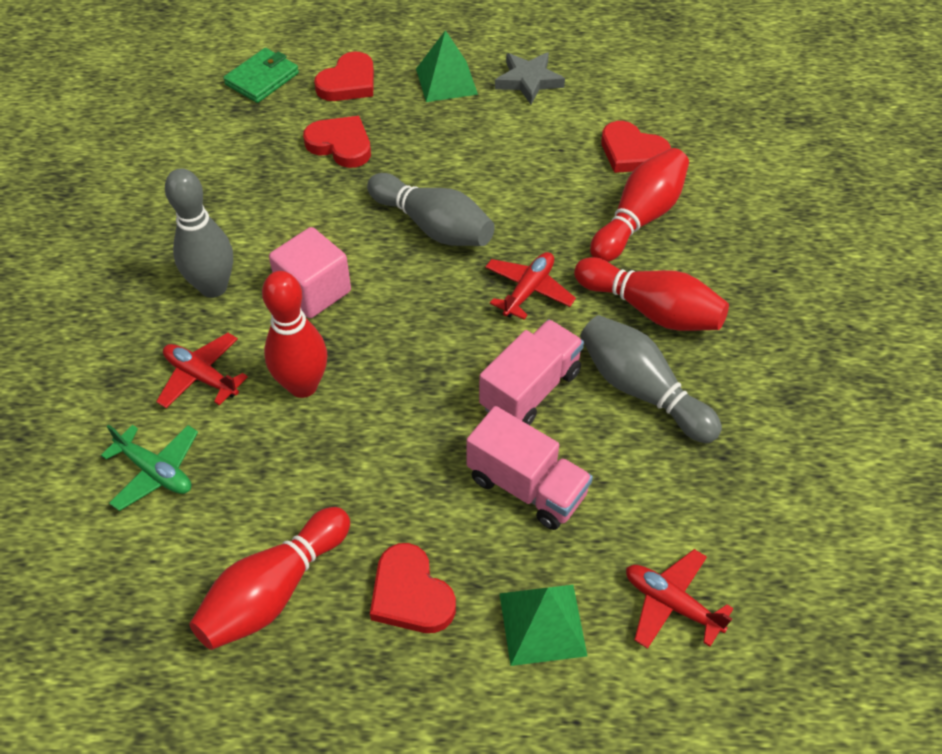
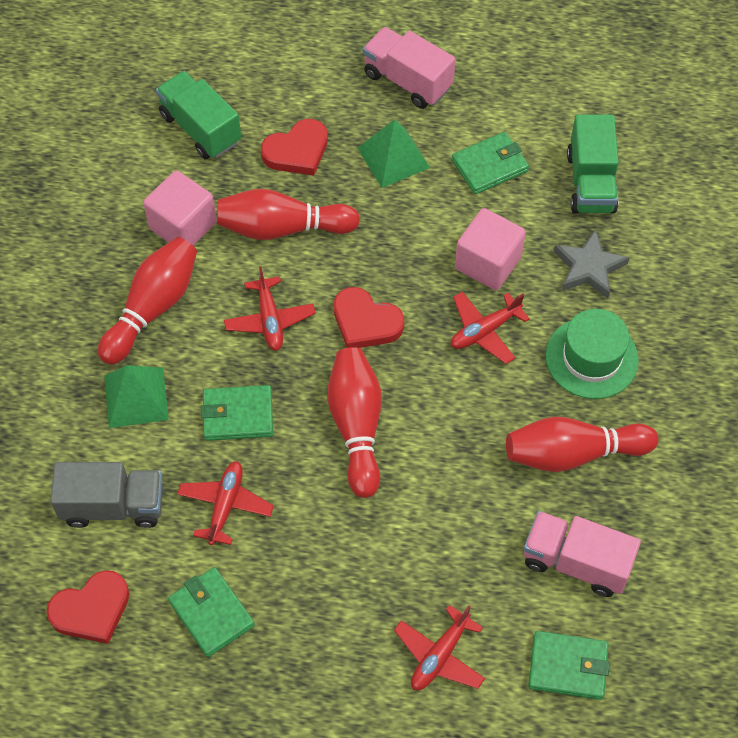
green hat: 0 -> 1
green plane: 1 -> 0
green truck: 0 -> 2
green wallet: 1 -> 4
grey bowling pin: 3 -> 0
grey truck: 0 -> 1
pink cube: 1 -> 2
red heart: 4 -> 3
red plane: 3 -> 4

